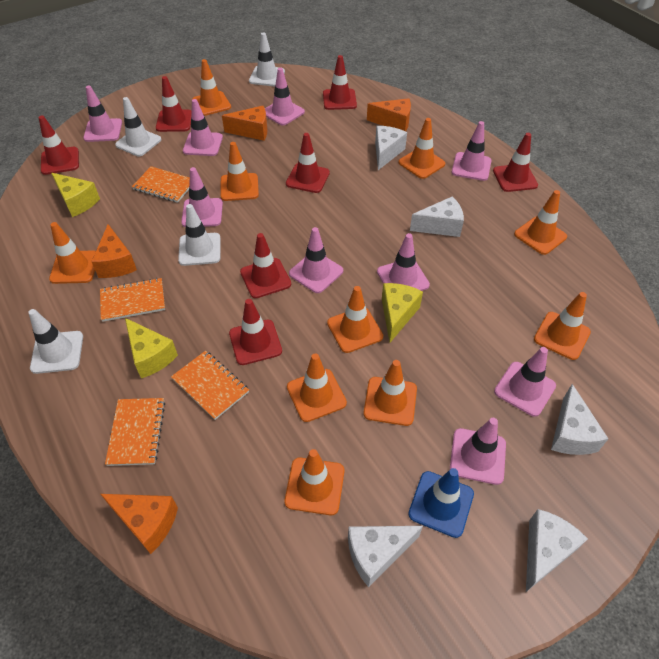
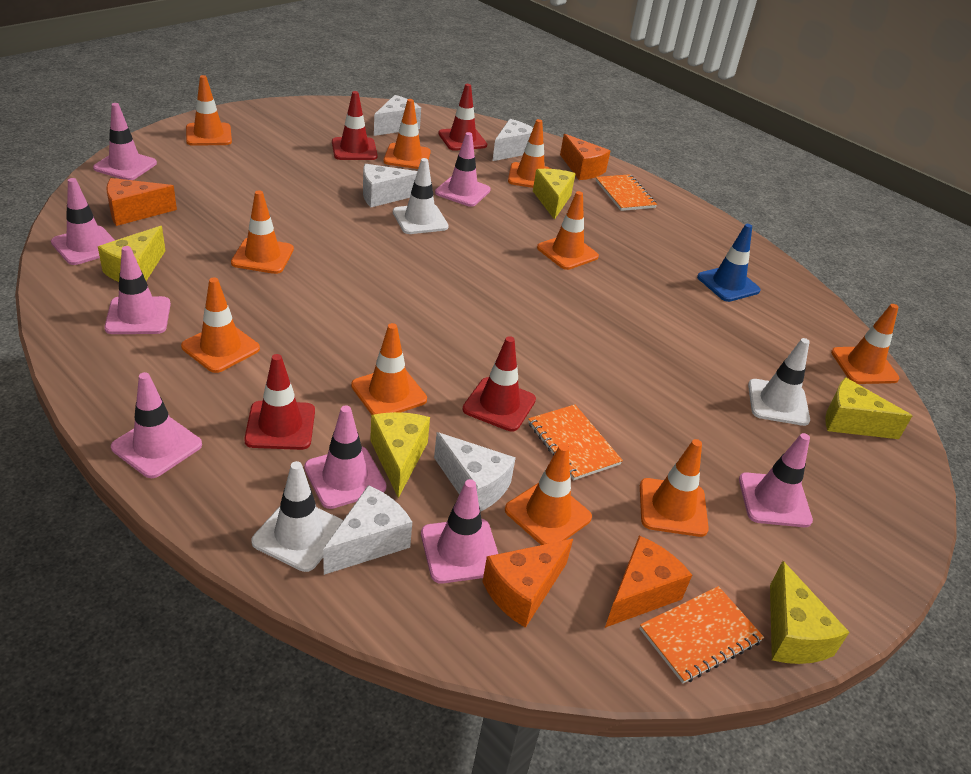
orange notebook: 4 -> 3
pink traffic cone: 9 -> 8
red traffic cone: 7 -> 4
white traffic cone: 4 -> 3
yellow cheese: 3 -> 5

